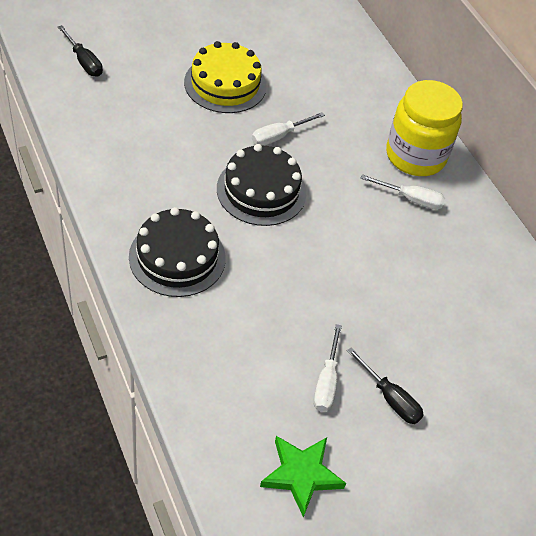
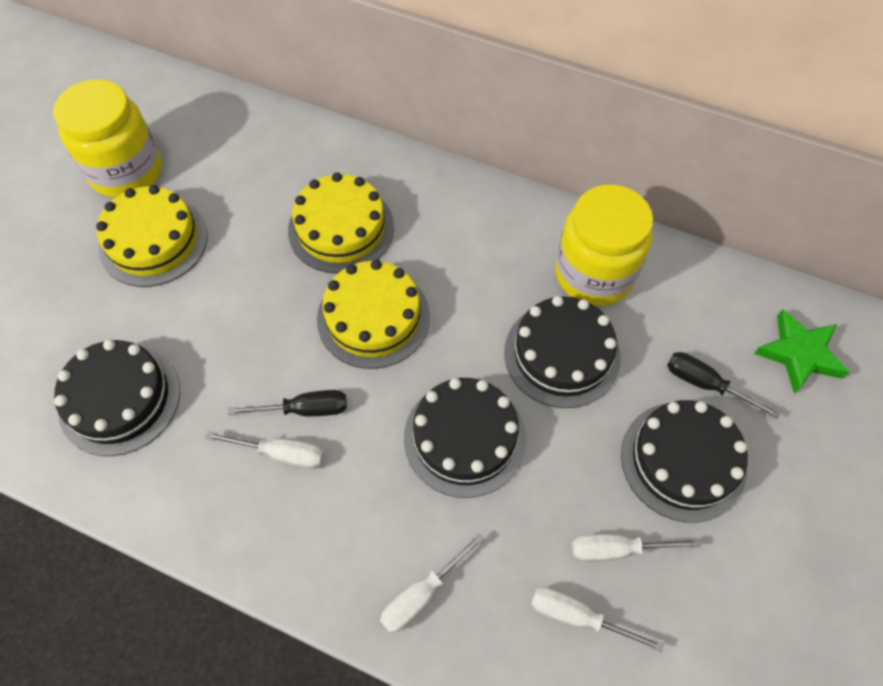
black cake: 2 -> 4
white screwdriver: 3 -> 4
yellow cake: 1 -> 3
yellow jar: 1 -> 2

